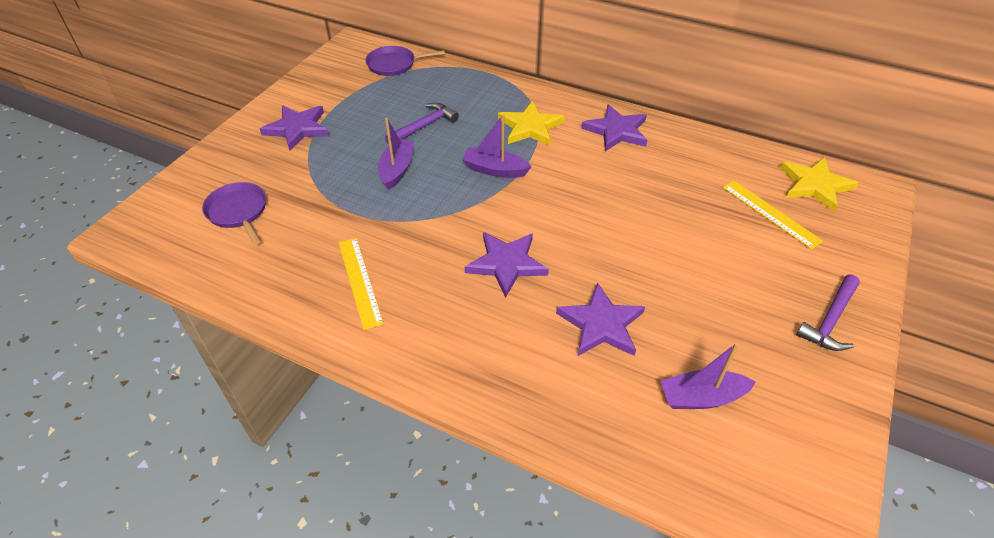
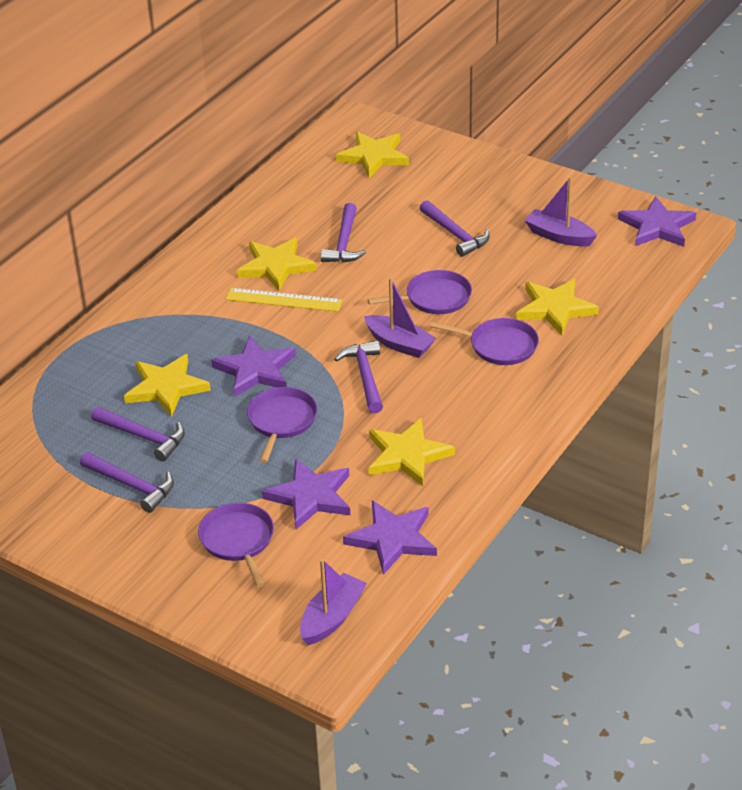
purple hammer: 2 -> 5
purple pan: 2 -> 4
yellow ruler: 2 -> 1
yellow star: 2 -> 5

